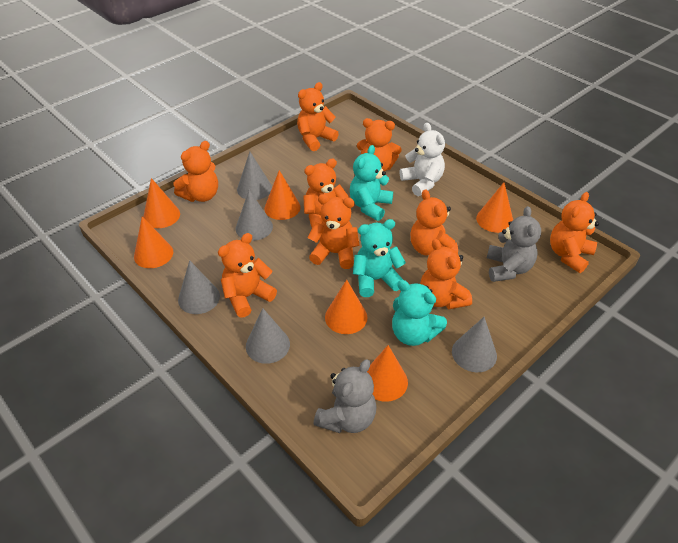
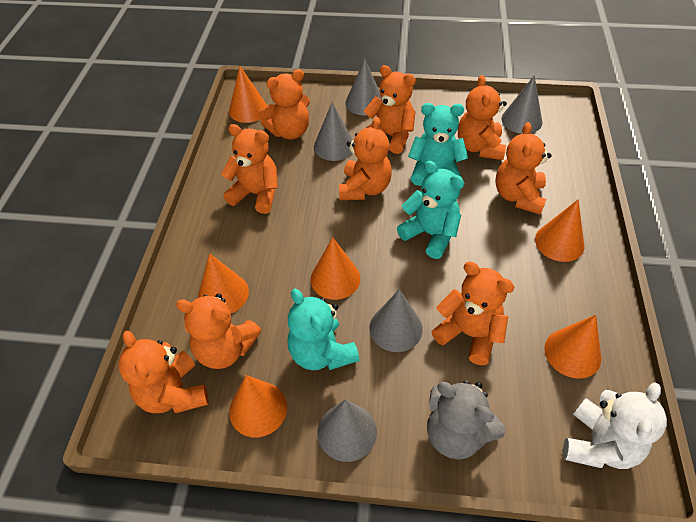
grey teddy bear: 2 -> 1

